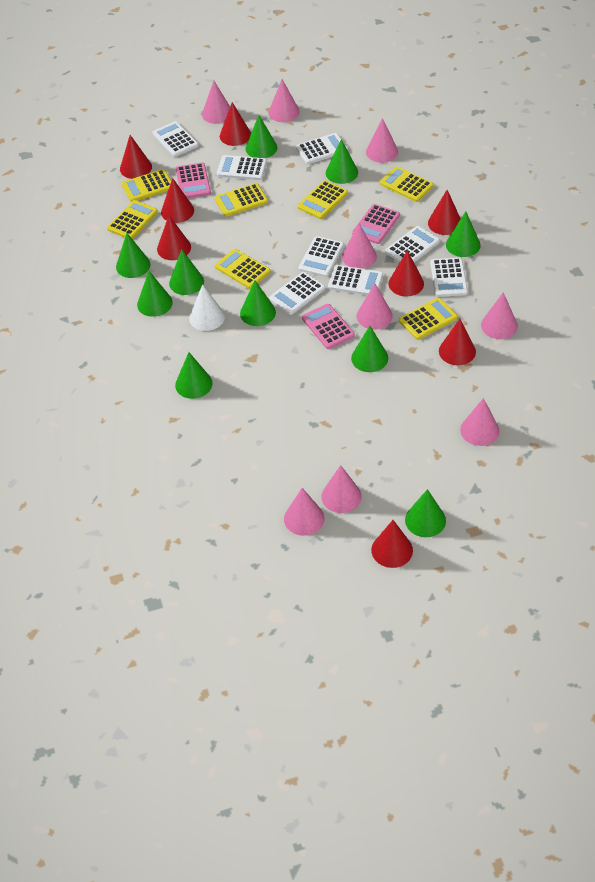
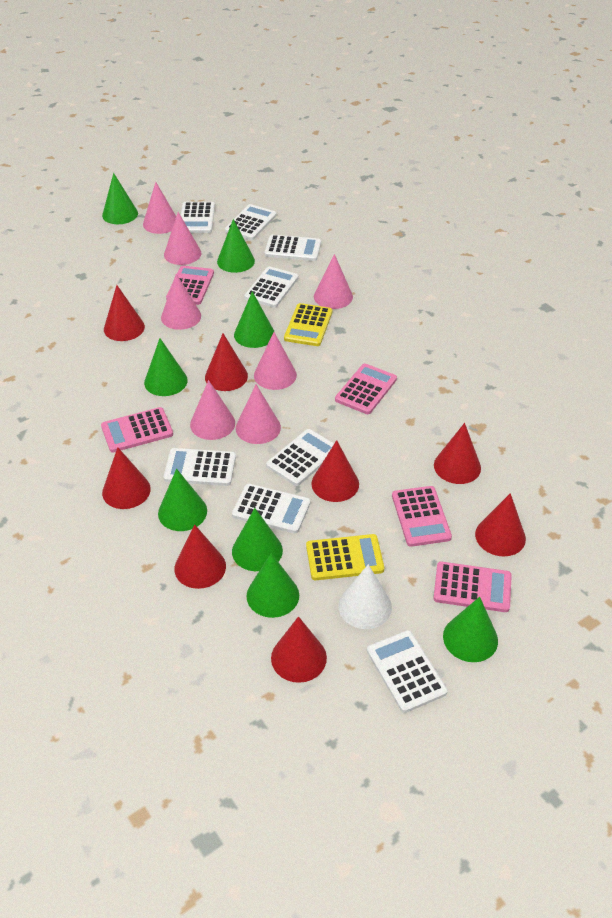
green cone: 10 -> 8
pink calculator: 3 -> 5
pink cone: 9 -> 7
yellow calculator: 7 -> 2

